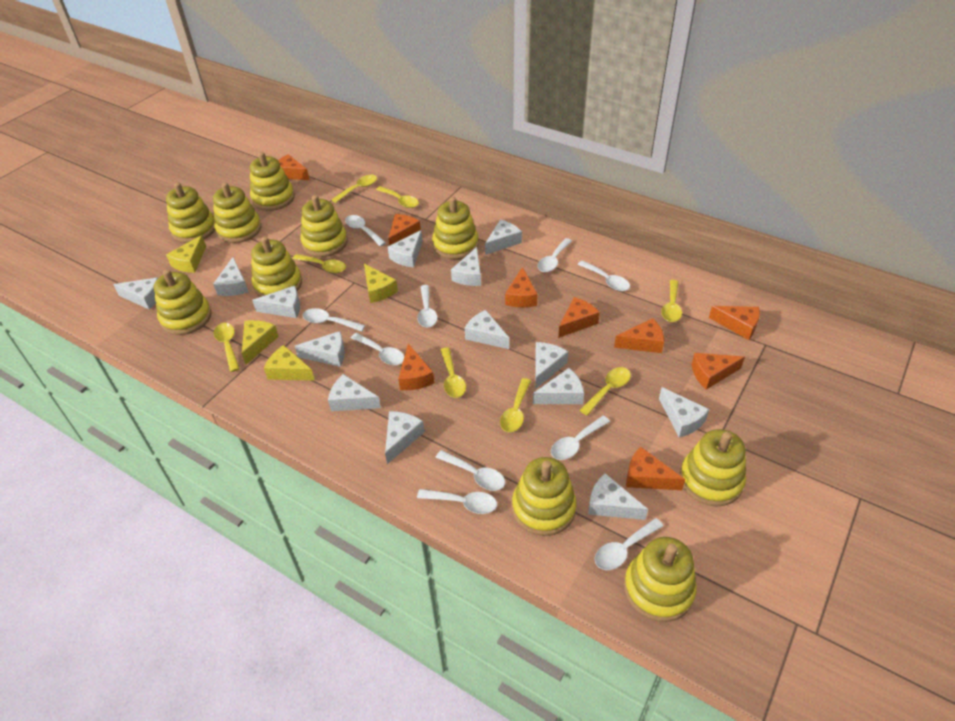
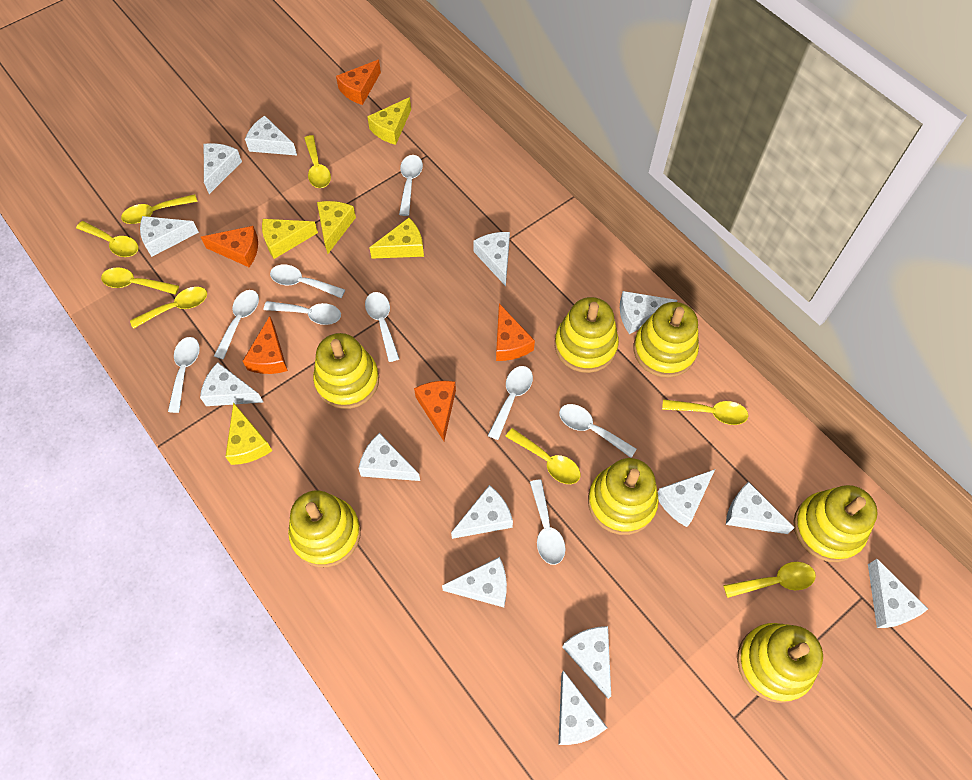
orange cheese: 9 -> 5
white spoon: 10 -> 9
yellow cheese: 4 -> 5
yellow stacking toy: 10 -> 7

